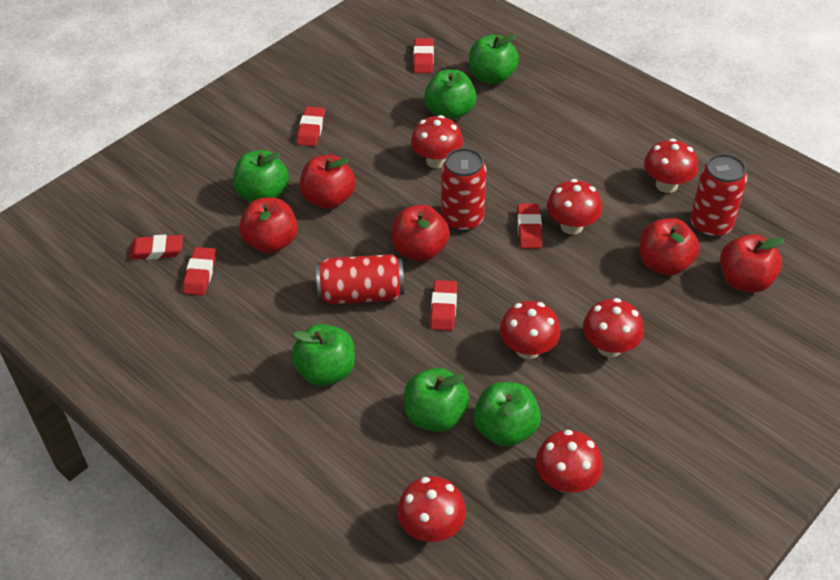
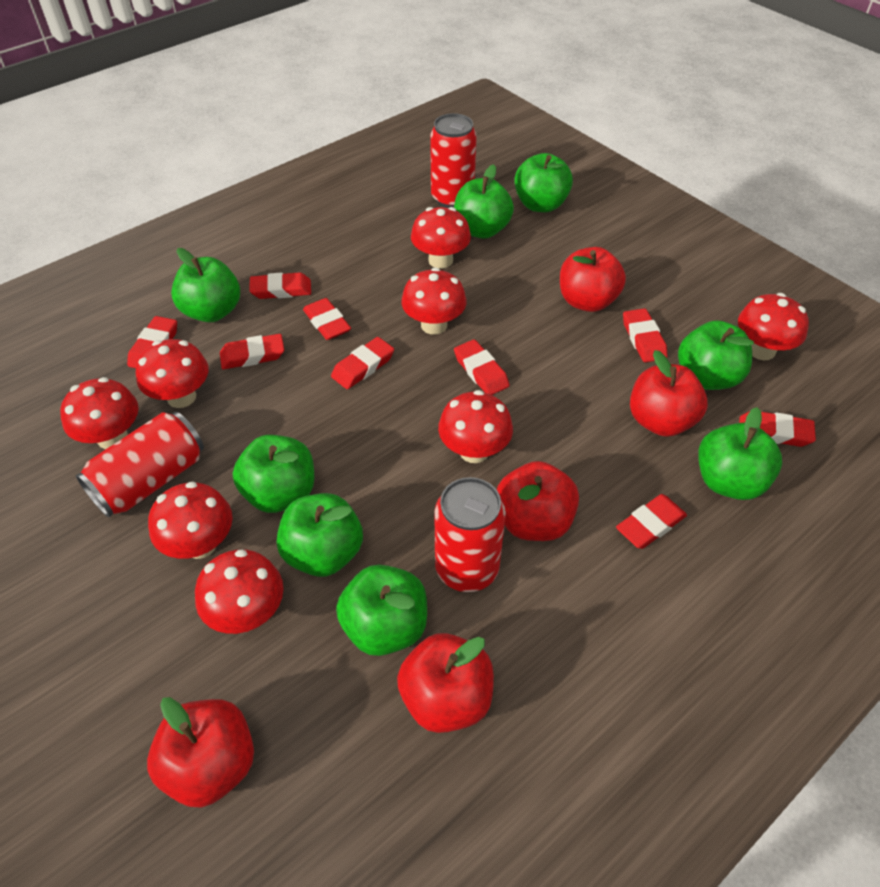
green apple: 6 -> 8
red eraser: 6 -> 9
red mushroom: 7 -> 8

